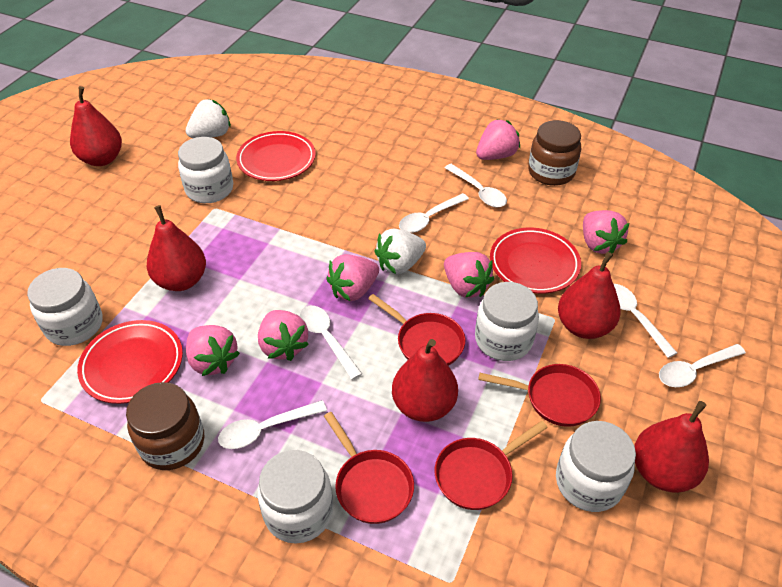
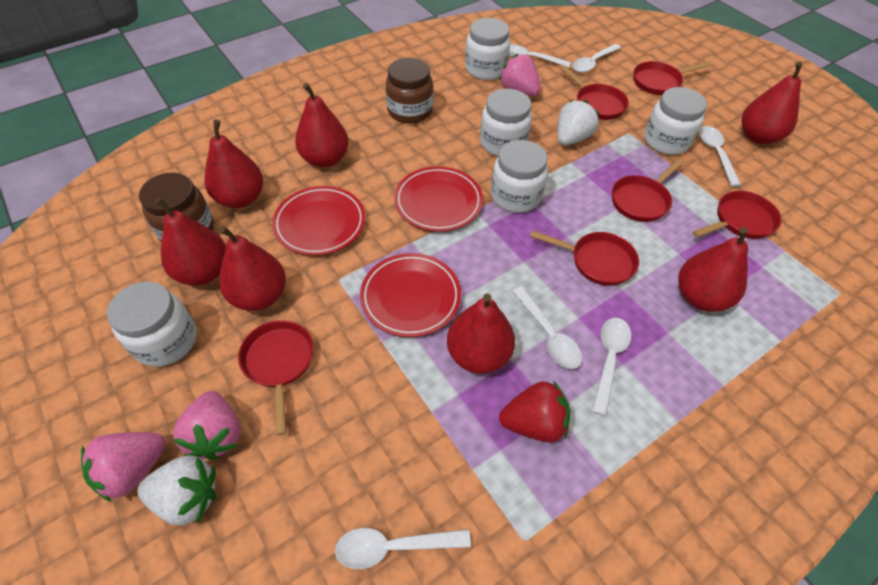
pink strawberry: 6 -> 3
red pan: 4 -> 6
red pear: 5 -> 7
red strawberry: 0 -> 1

